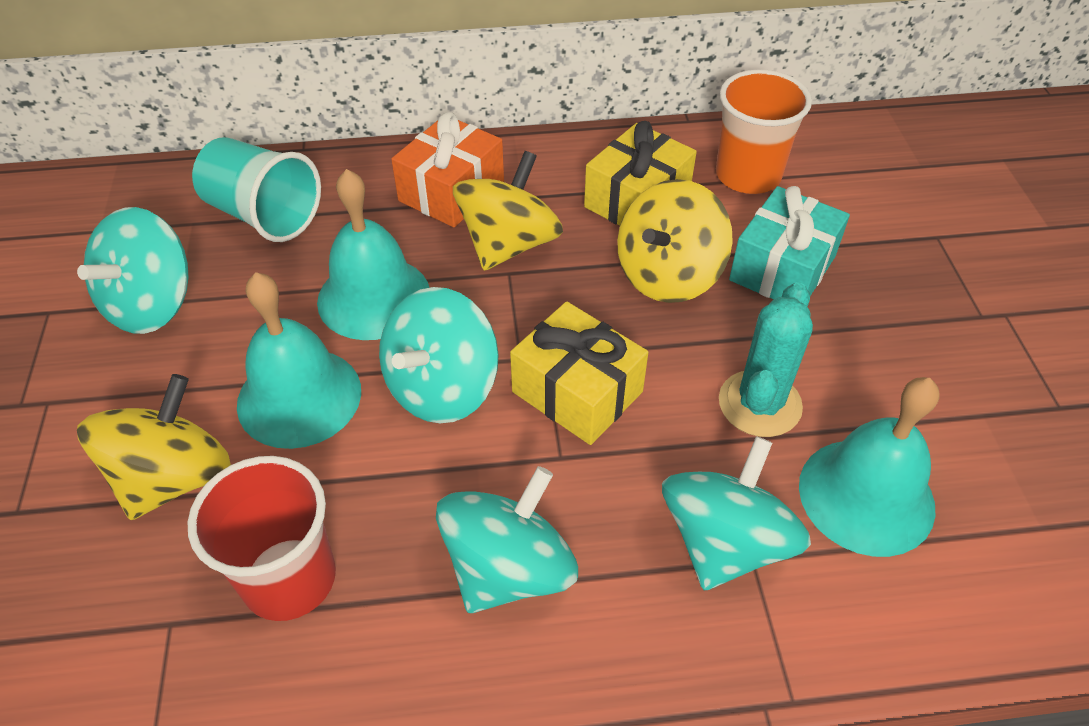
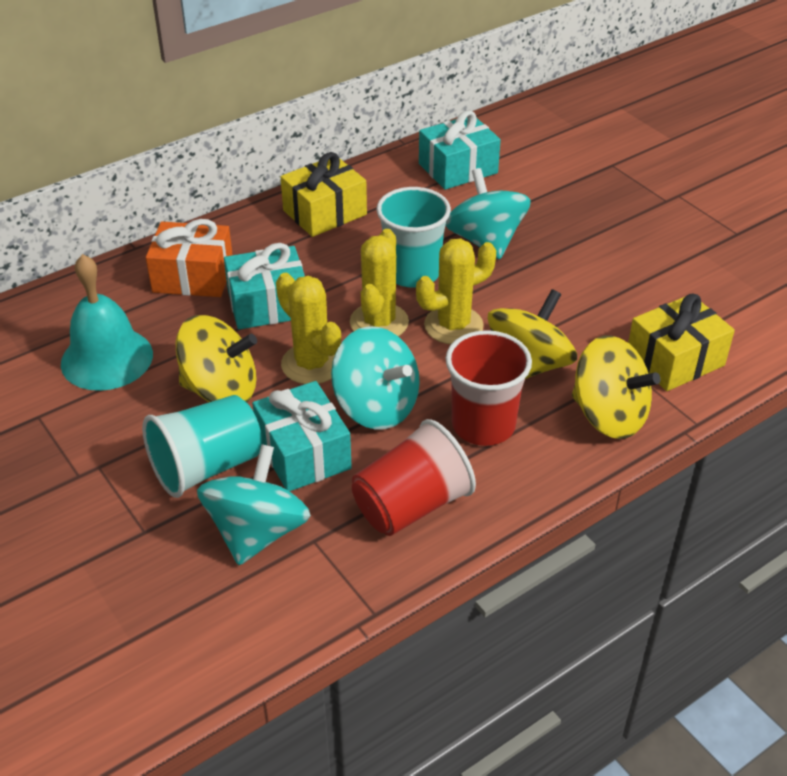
orange cup: 1 -> 0
red cup: 1 -> 2
turquoise bell: 3 -> 1
turquoise cactus: 1 -> 0
turquoise cup: 1 -> 2
turquoise gift: 1 -> 3
turquoise spinning top: 4 -> 3
yellow cactus: 0 -> 3

